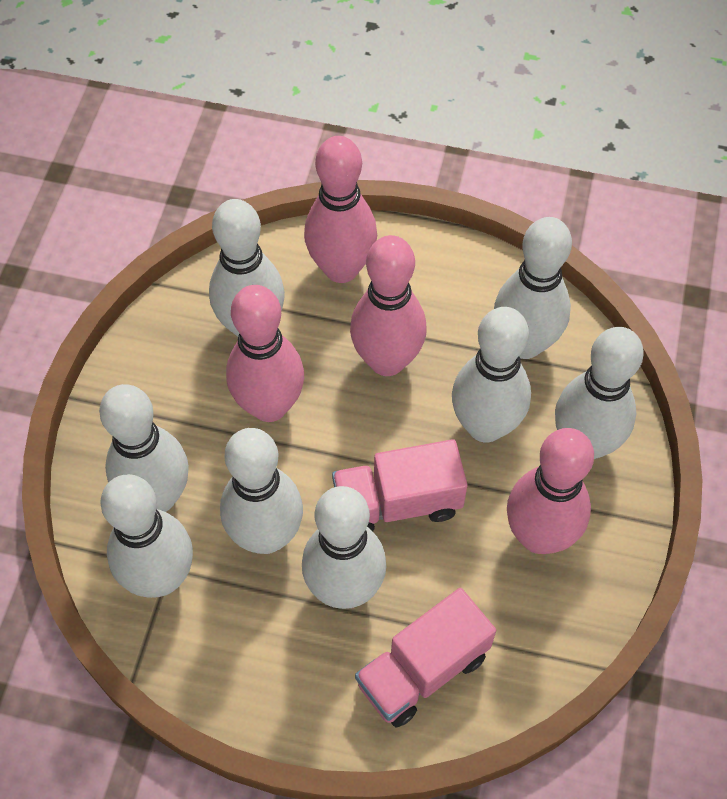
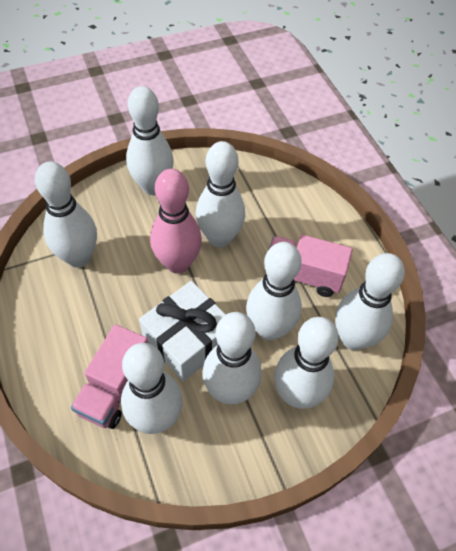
pink bowling pin: 4 -> 1
white gift: 0 -> 1

